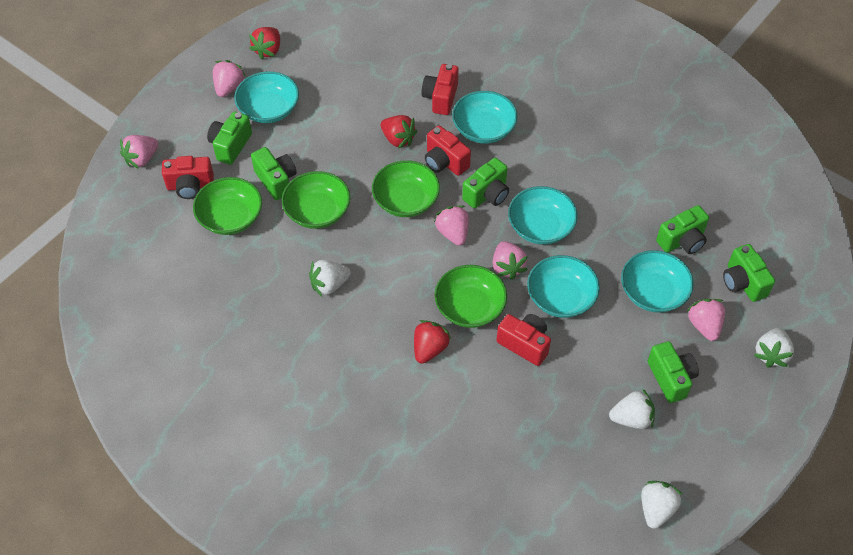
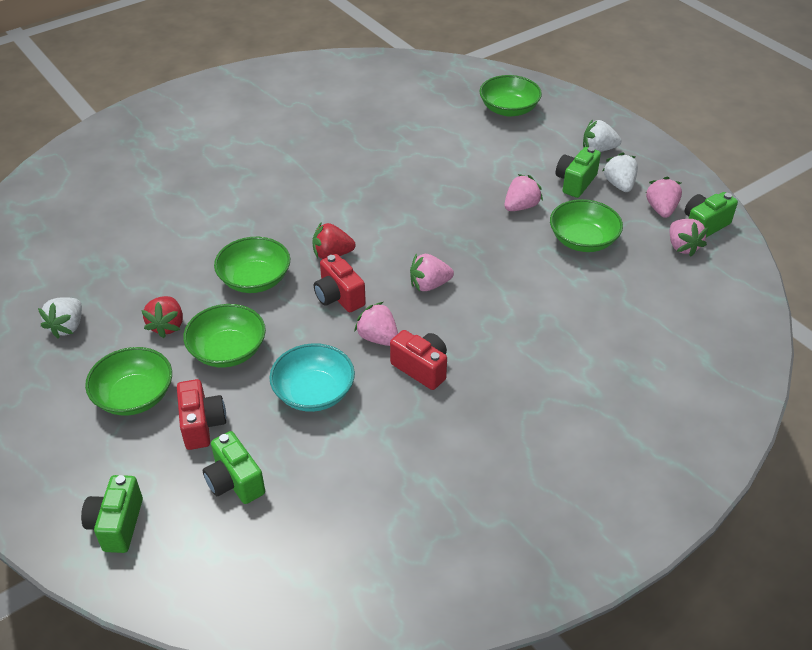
green bowl: 4 -> 5
green camera: 6 -> 4
red camera: 4 -> 3
red strawberry: 3 -> 2
turquoise bowl: 5 -> 1
white strawberry: 4 -> 3

